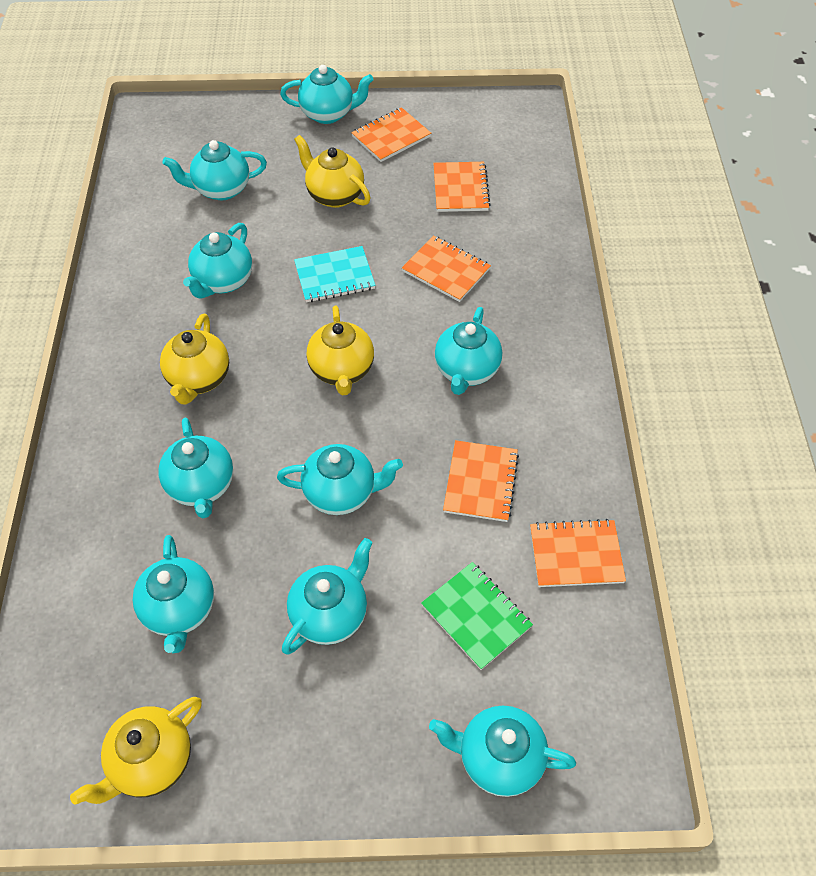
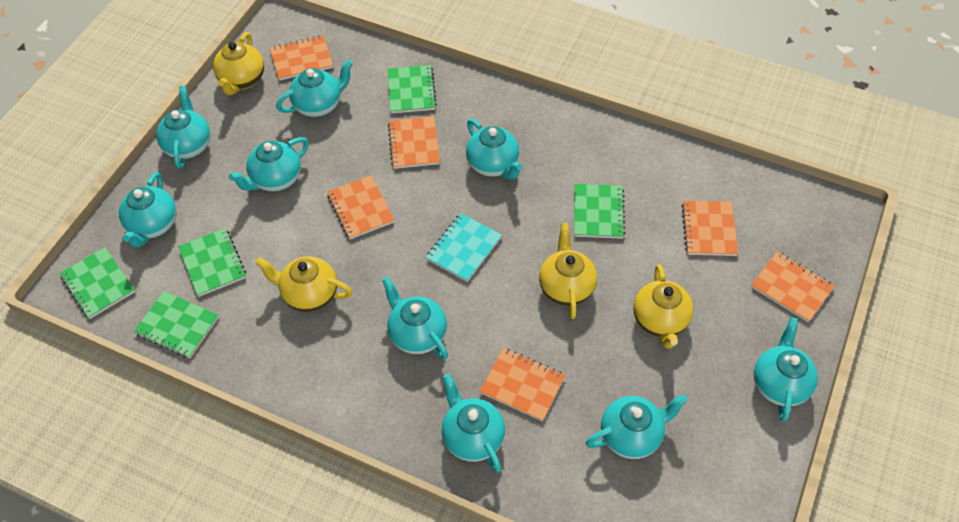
green notebook: 1 -> 5
orange notebook: 5 -> 6

